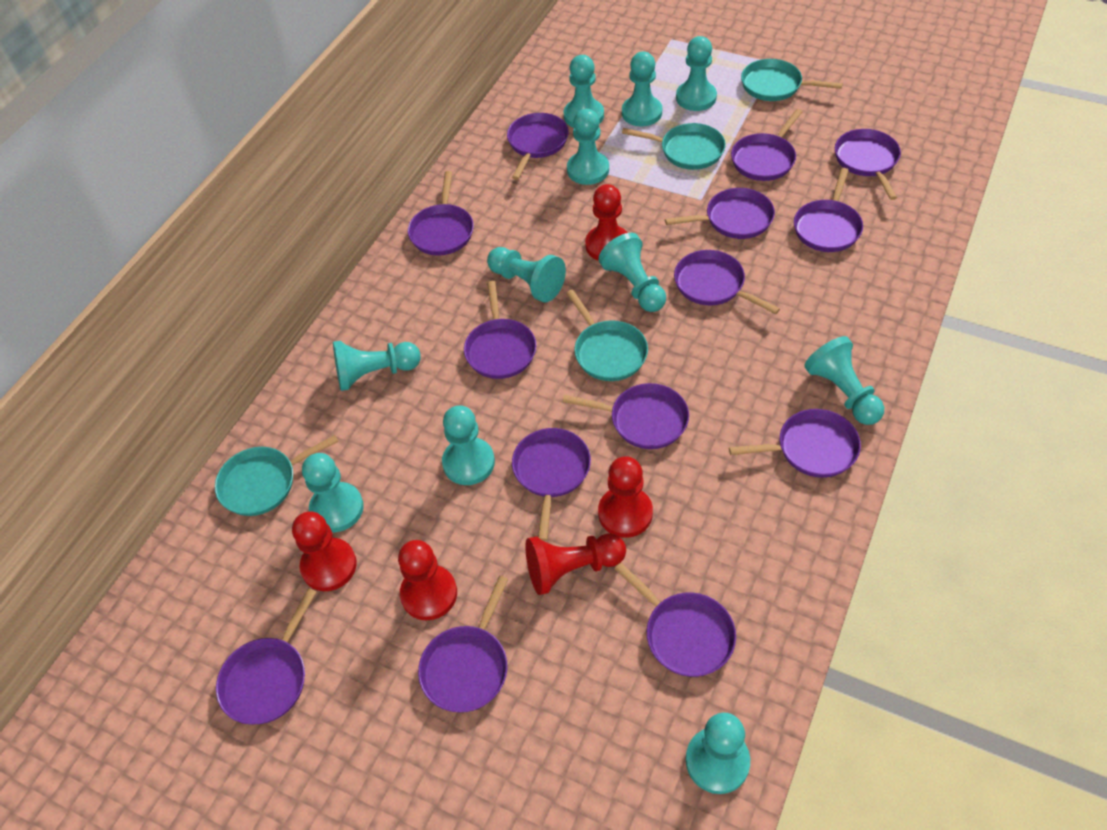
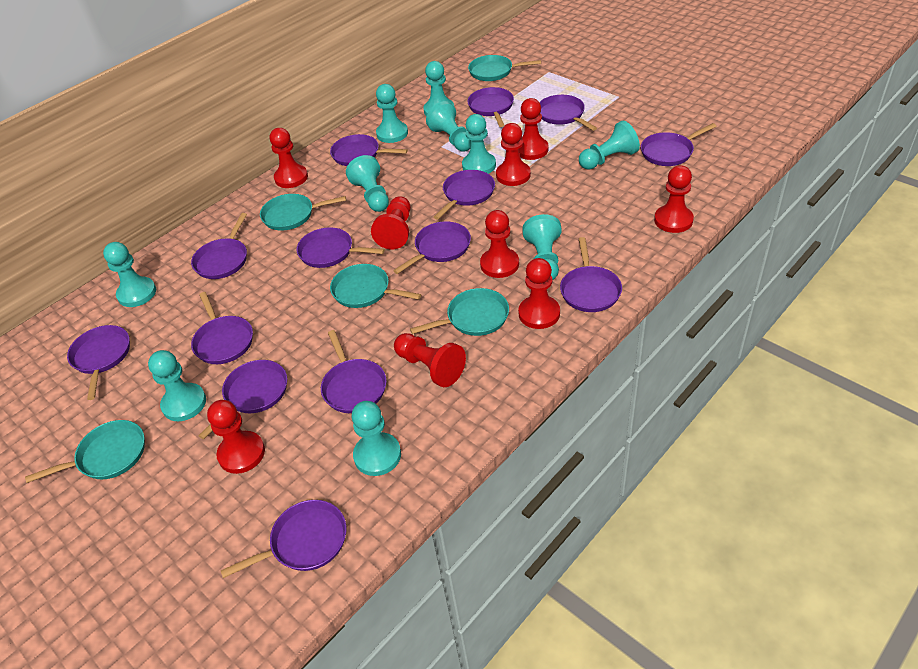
red pawn: 5 -> 9
turquoise pan: 4 -> 5
turquoise pawn: 11 -> 10

